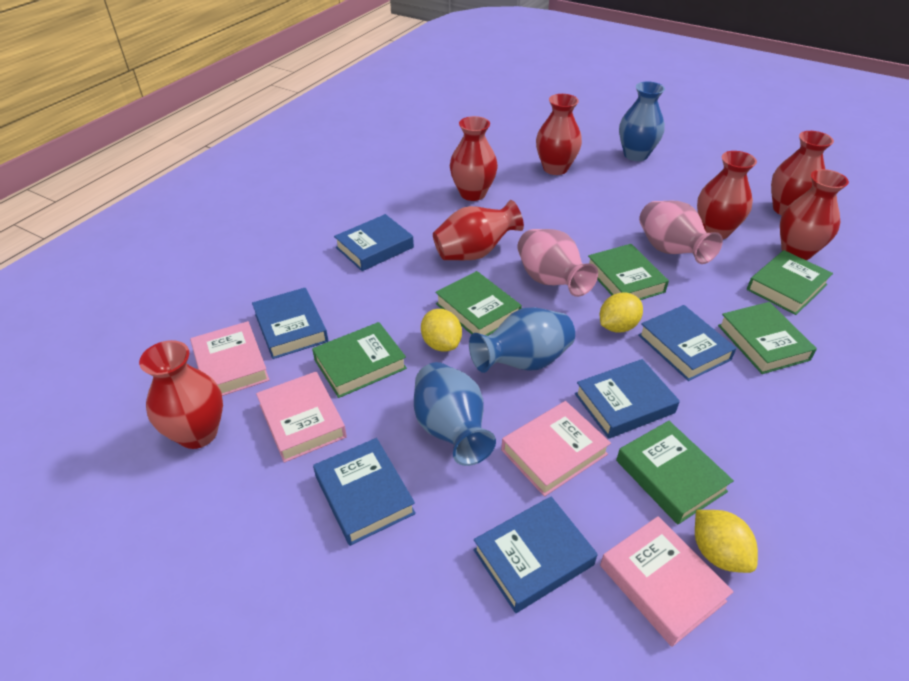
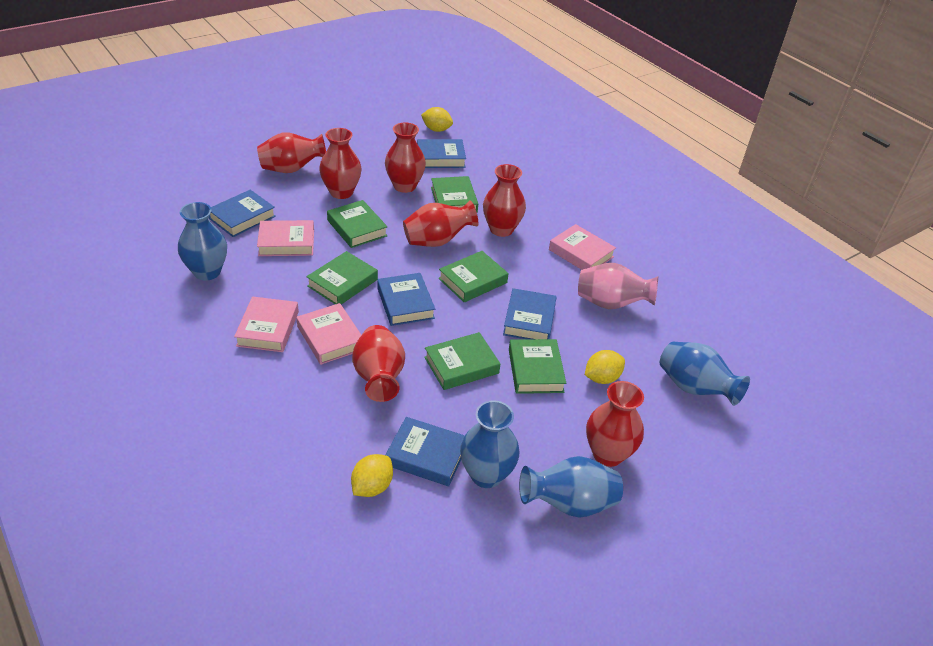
blue book: 6 -> 5
blue vase: 3 -> 4
pink vase: 2 -> 1

